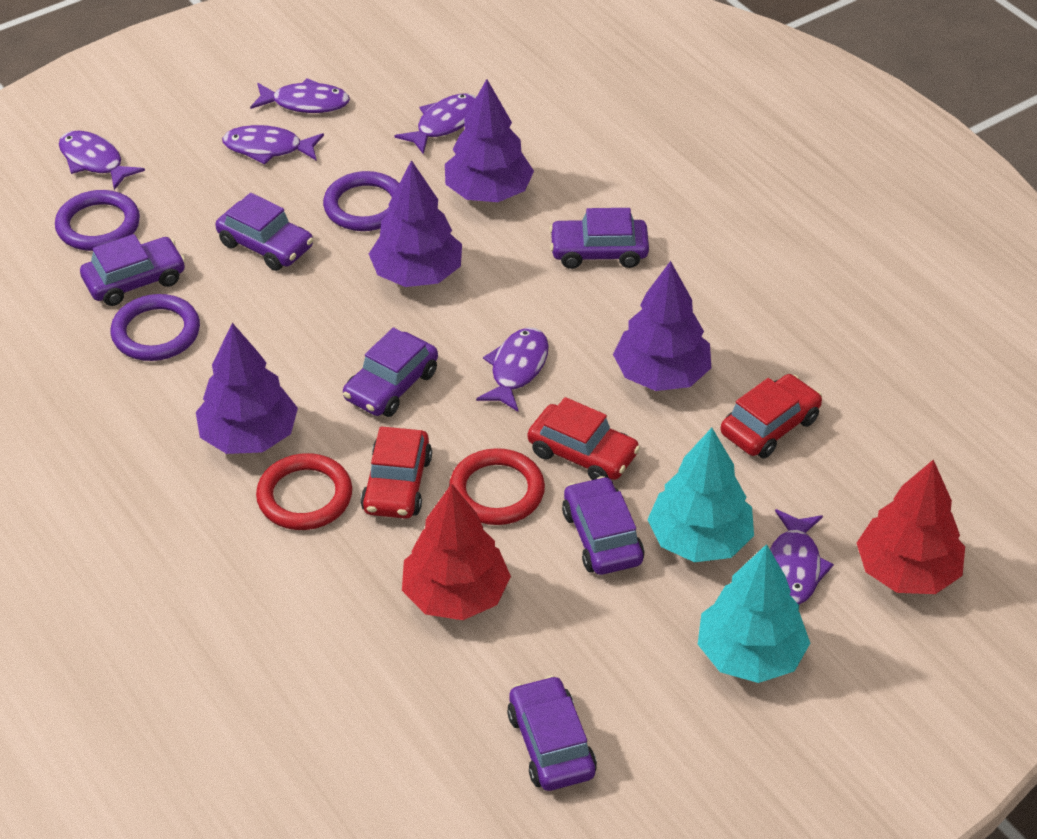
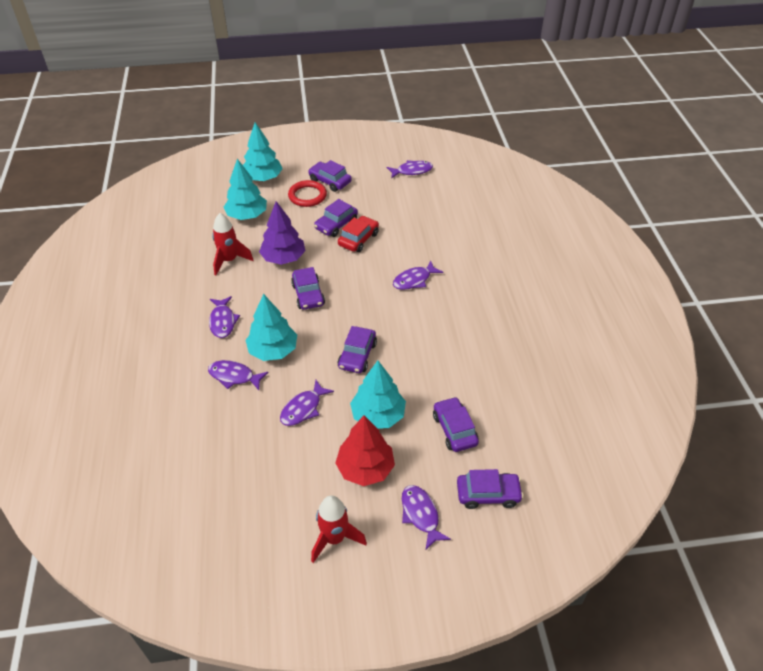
purple ring: 3 -> 0
purple tree: 4 -> 1
red car: 3 -> 1
red ring: 2 -> 1
red rocket: 0 -> 2
red tree: 2 -> 1
turquoise tree: 2 -> 4

